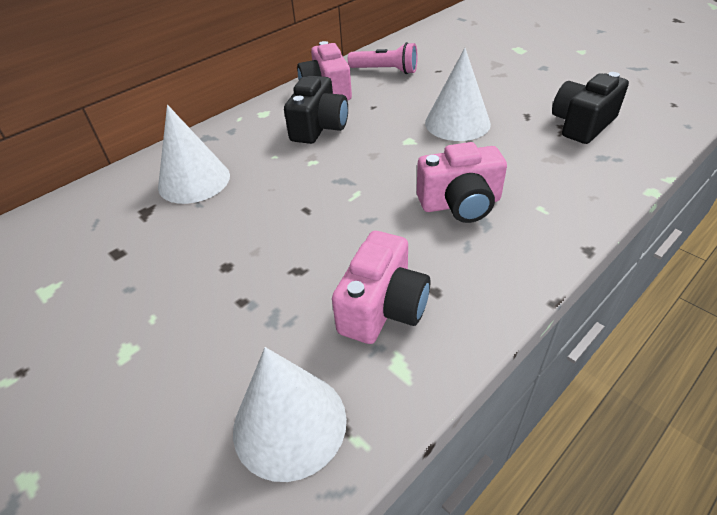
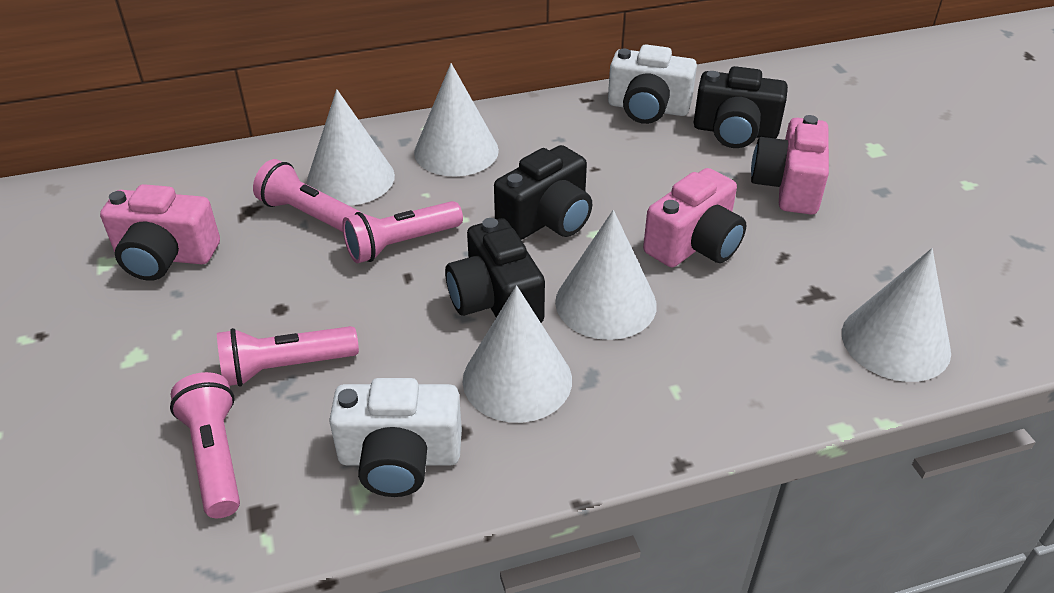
black camera: 2 -> 3
pink flashlight: 1 -> 4
white camera: 0 -> 2
white cone: 3 -> 5

